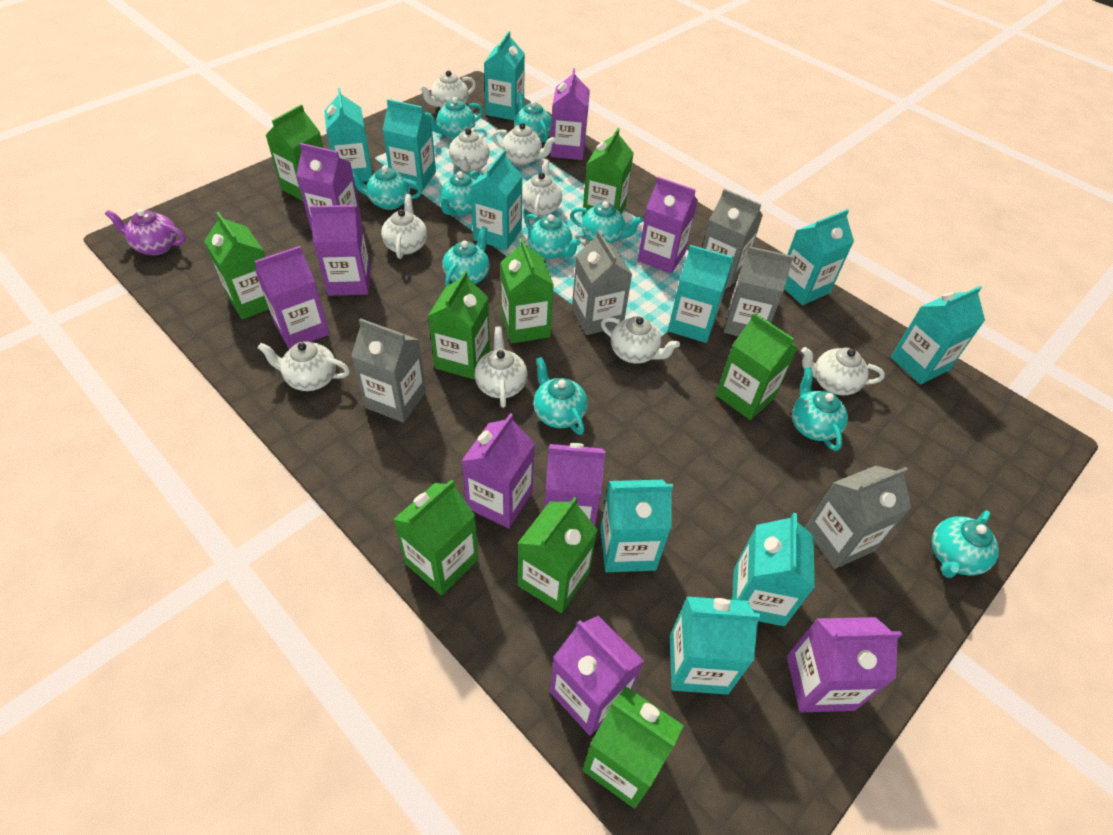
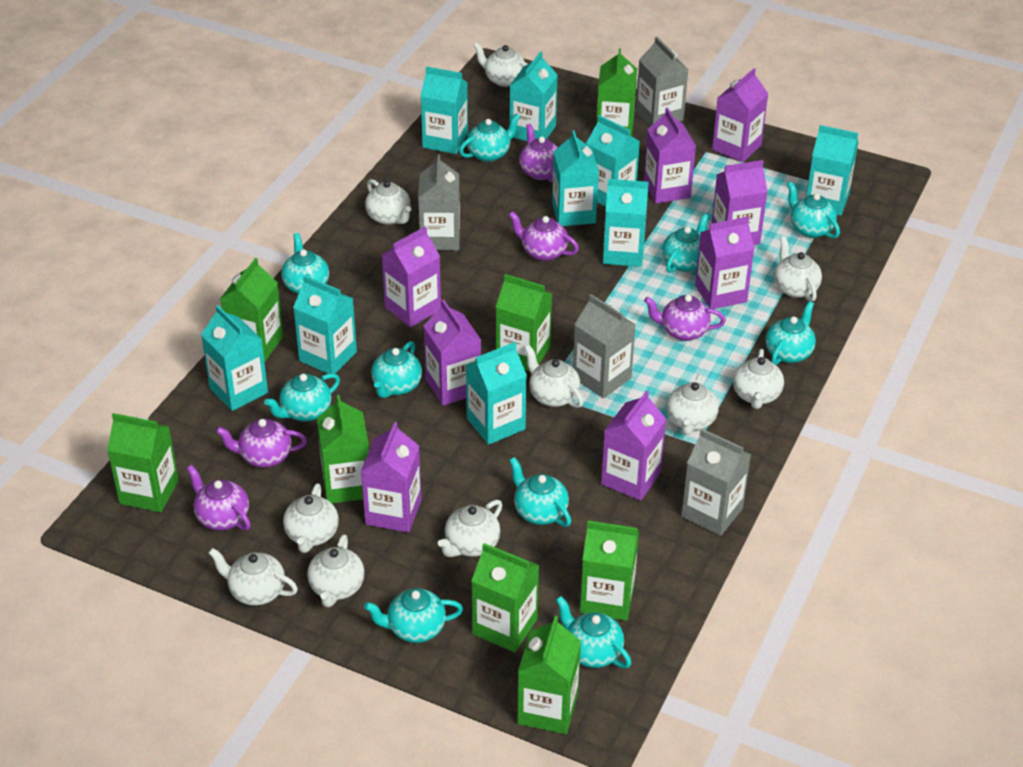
green carton: 9 -> 8
grey carton: 5 -> 4
purple carton: 9 -> 8
purple teapot: 1 -> 5
turquoise carton: 10 -> 9
white teapot: 9 -> 10

